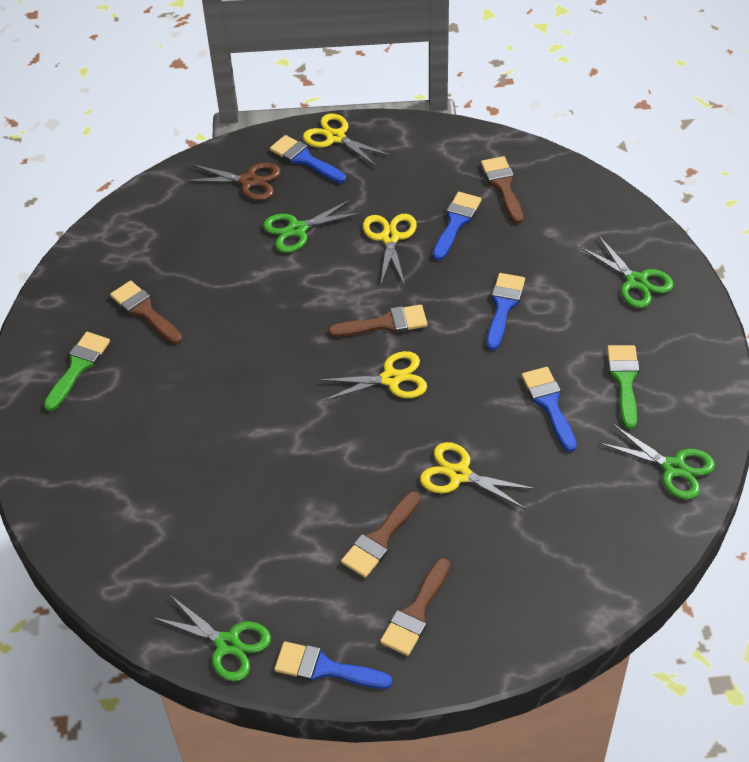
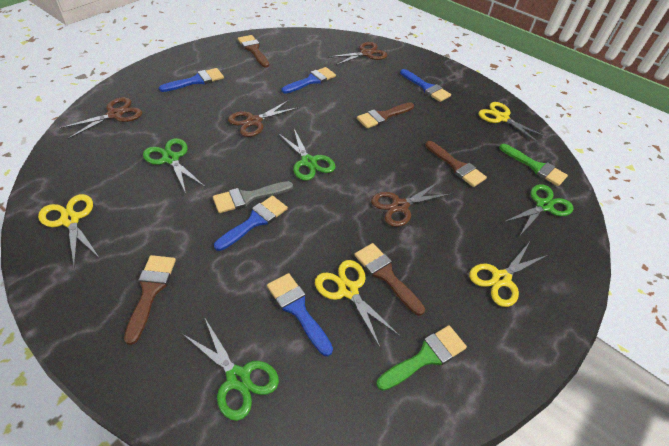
brown scissors: 1 -> 4
grey brush: 0 -> 1

